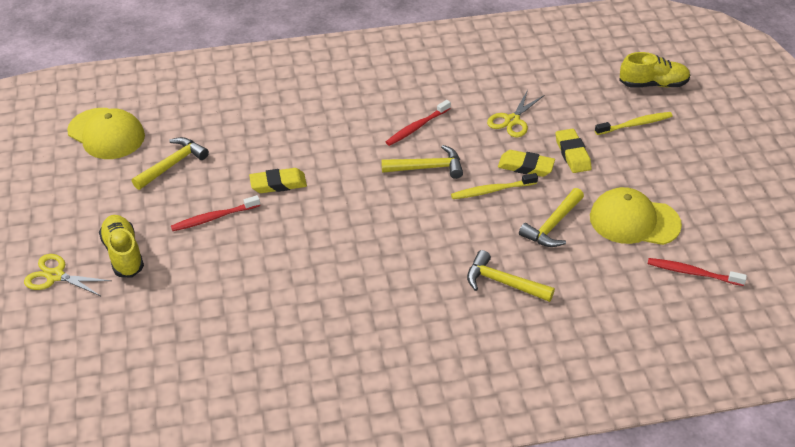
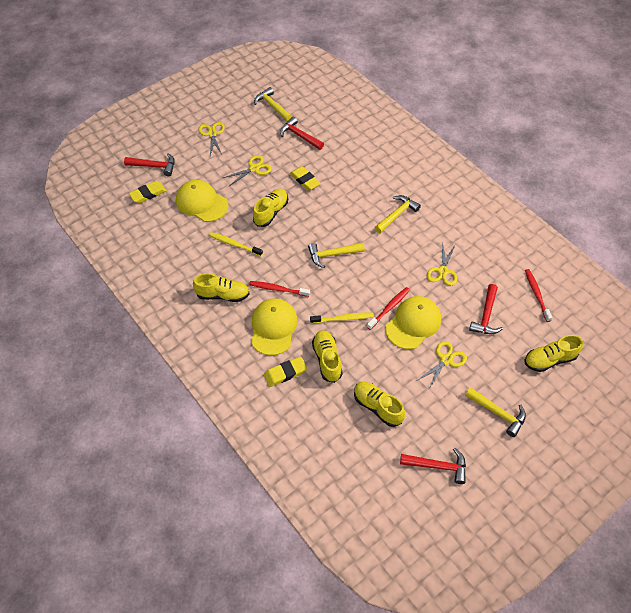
red hammer: 0 -> 4
yellow cap: 2 -> 3
yellow scissors: 2 -> 4
yellow shoe: 2 -> 5

